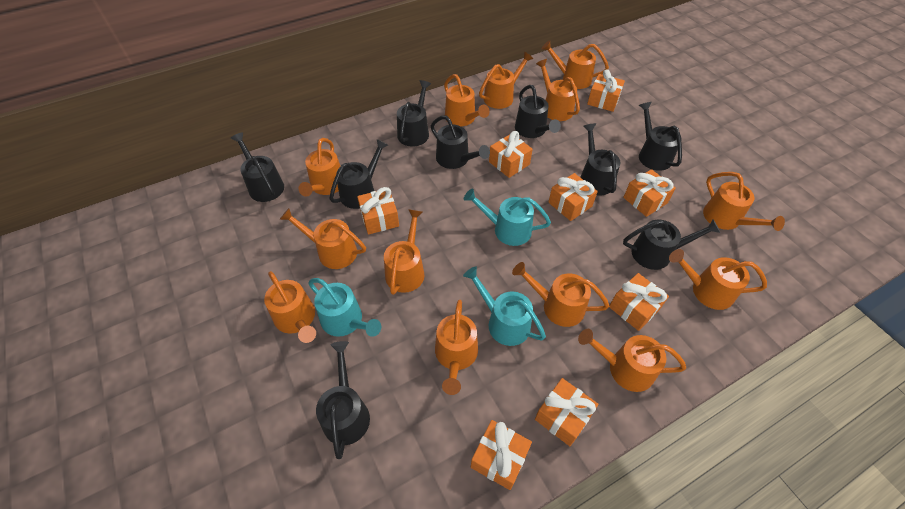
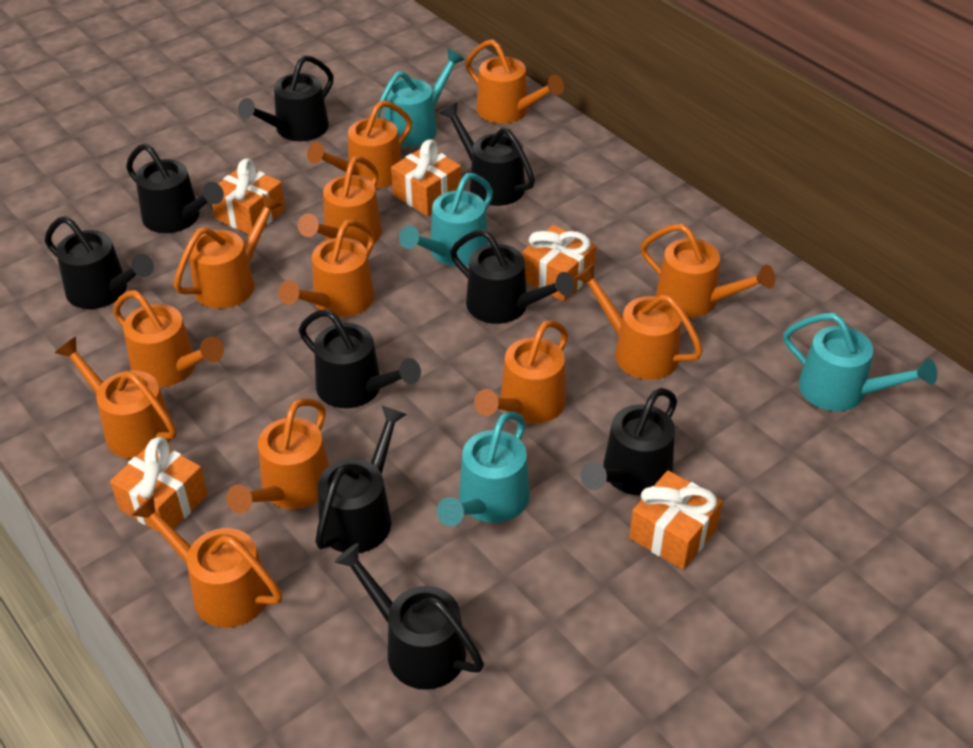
orange gift: 8 -> 5
orange watering can: 13 -> 12
turquoise watering can: 3 -> 4

